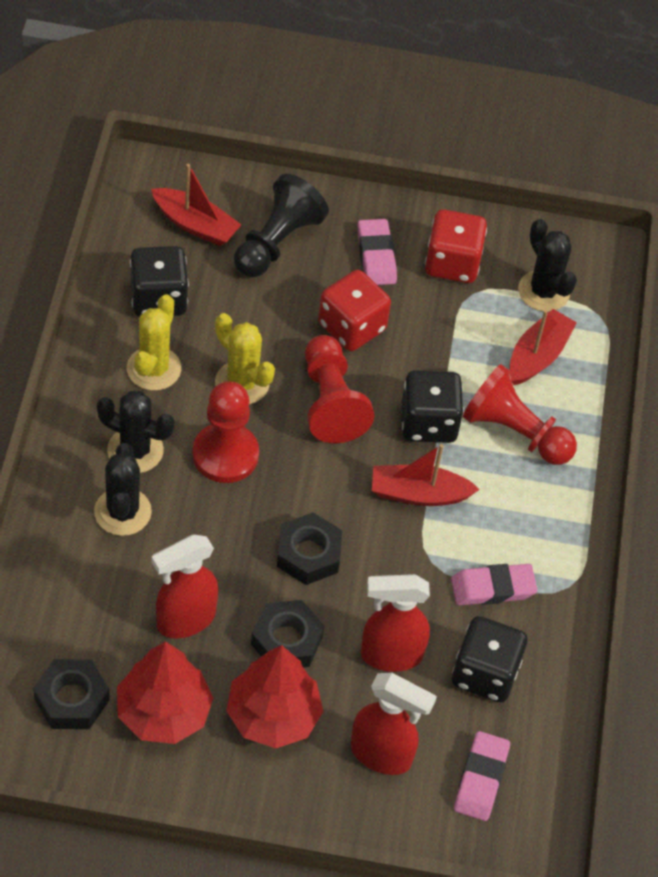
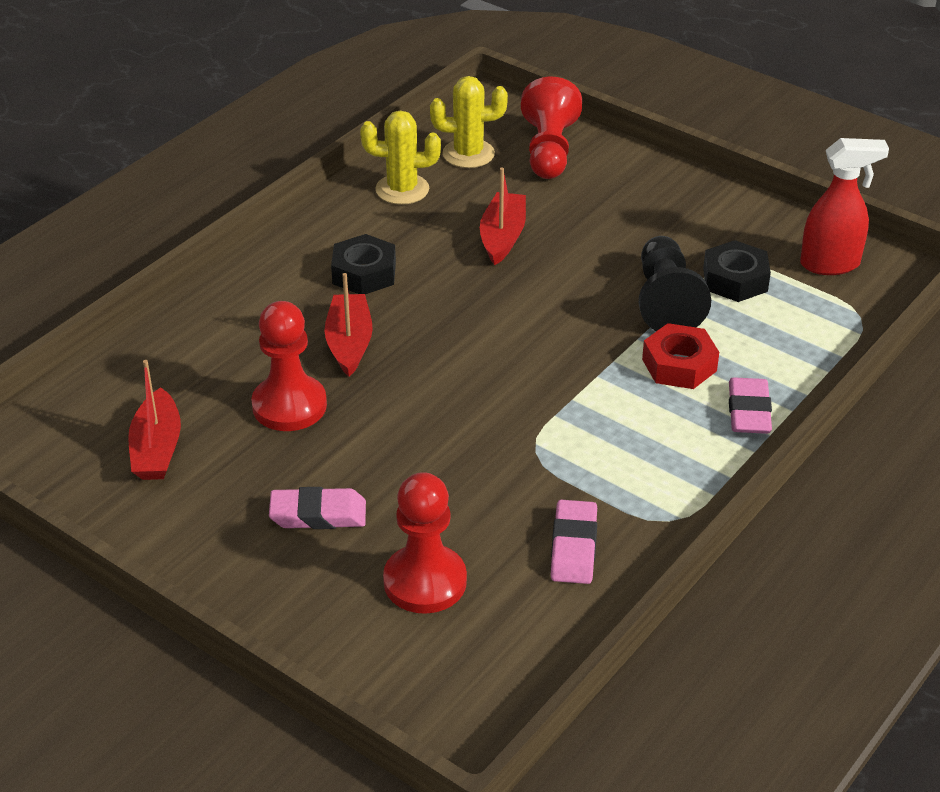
black cactus: 3 -> 0
black dice: 3 -> 0
black nut: 3 -> 2
red dice: 2 -> 0
red nut: 0 -> 1
red spray bottle: 3 -> 1
red tree: 2 -> 0

